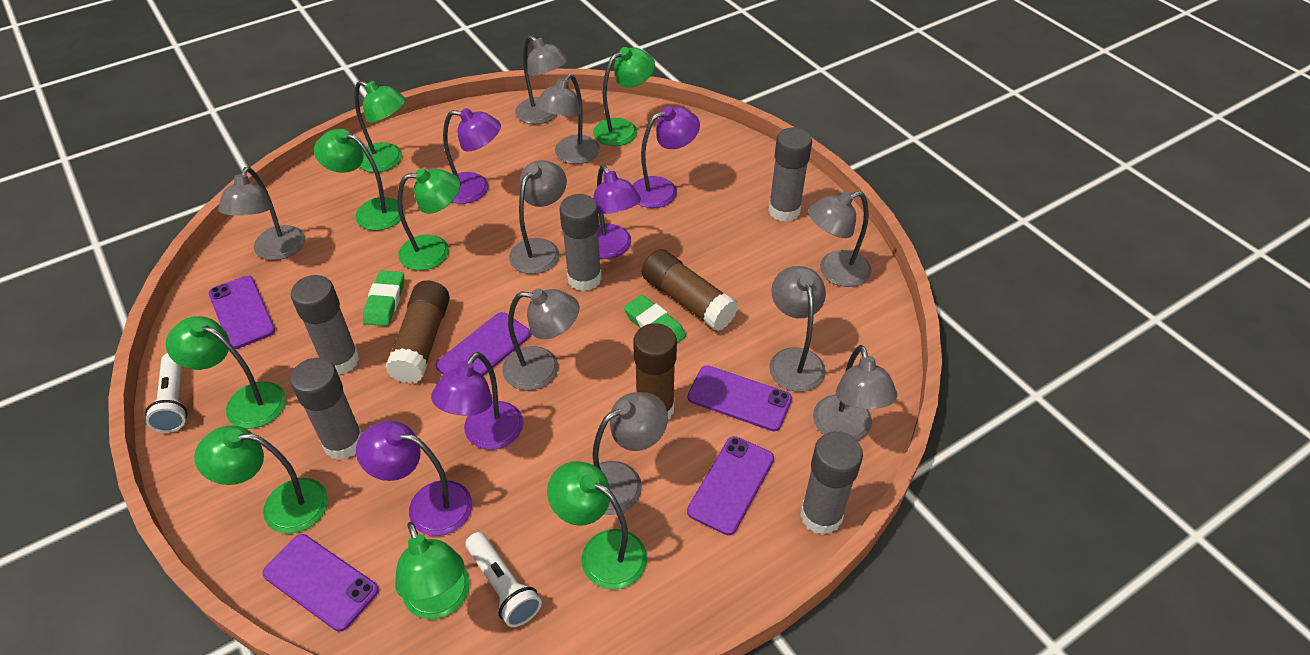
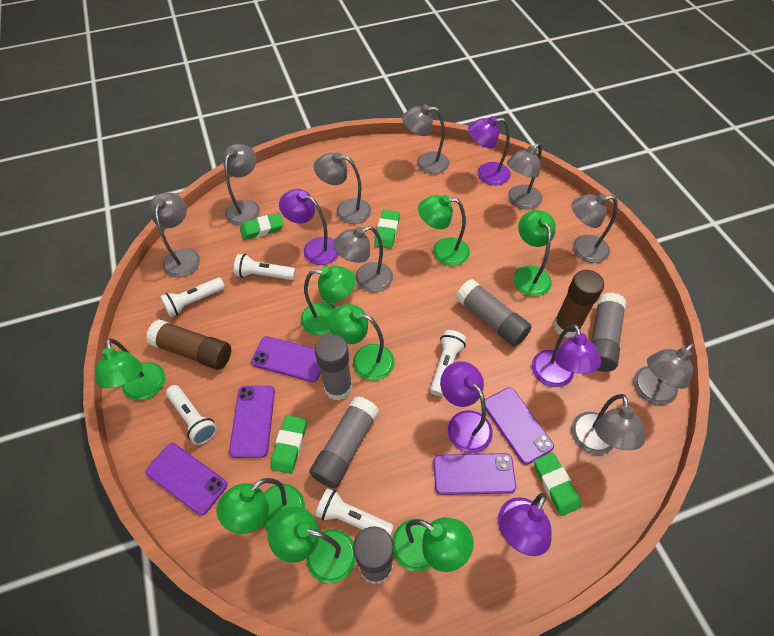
brown glue stick: 3 -> 2
green eraser: 2 -> 4
white flashlight: 2 -> 5

